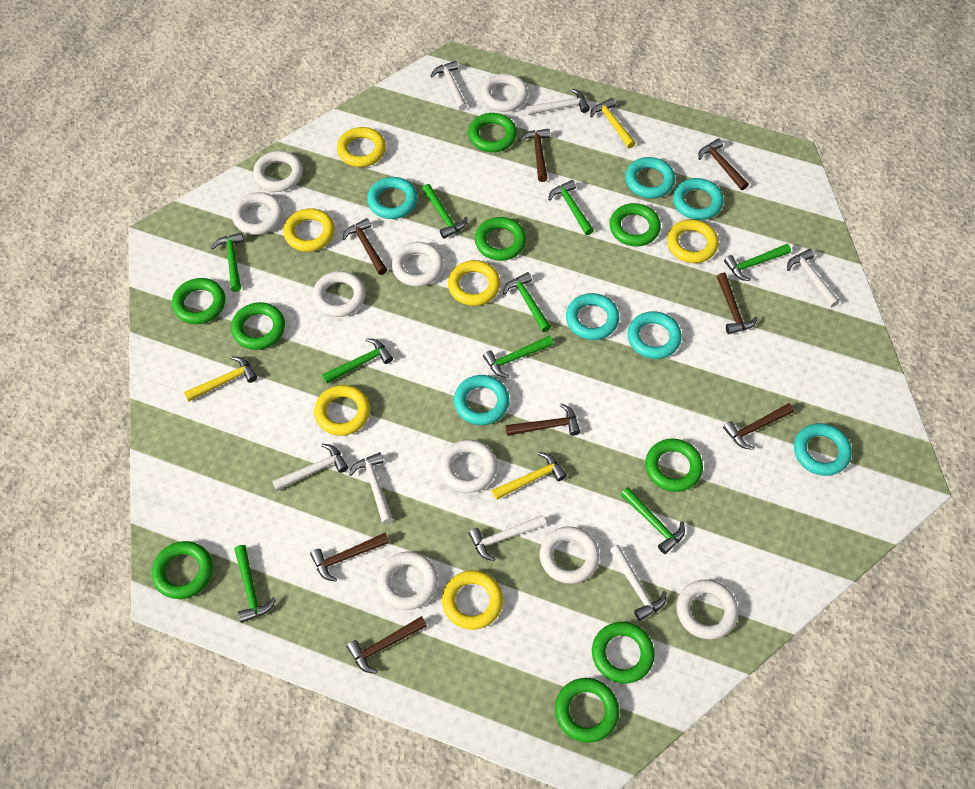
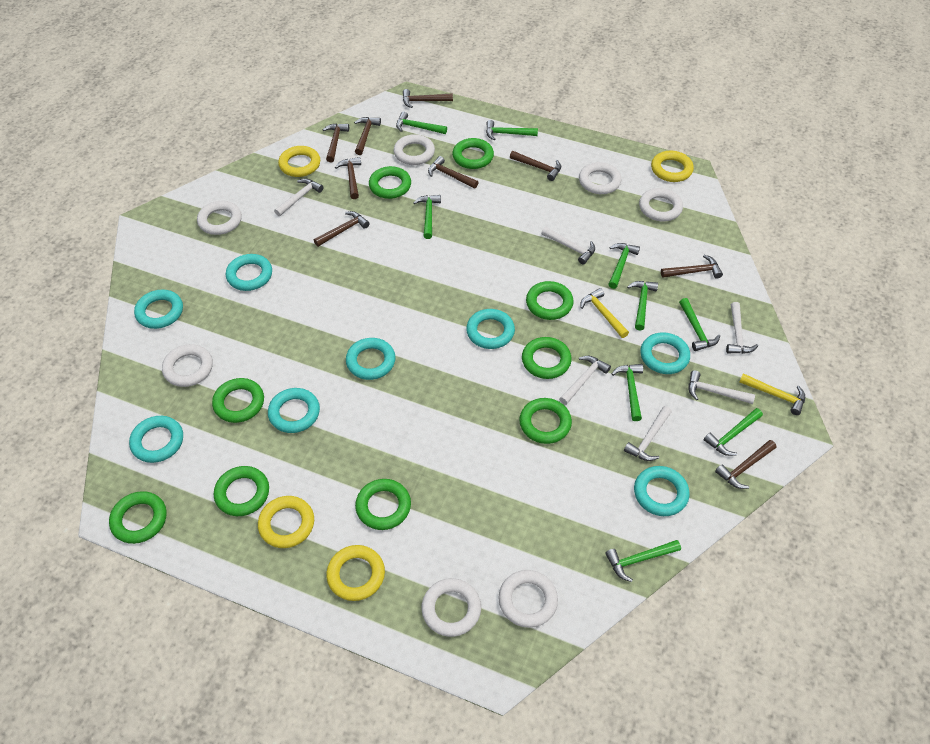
brown hammer: 8 -> 9
turquoise ring: 7 -> 8
white hammer: 7 -> 6
white ring: 9 -> 7
yellow hammer: 3 -> 2
yellow ring: 6 -> 4

